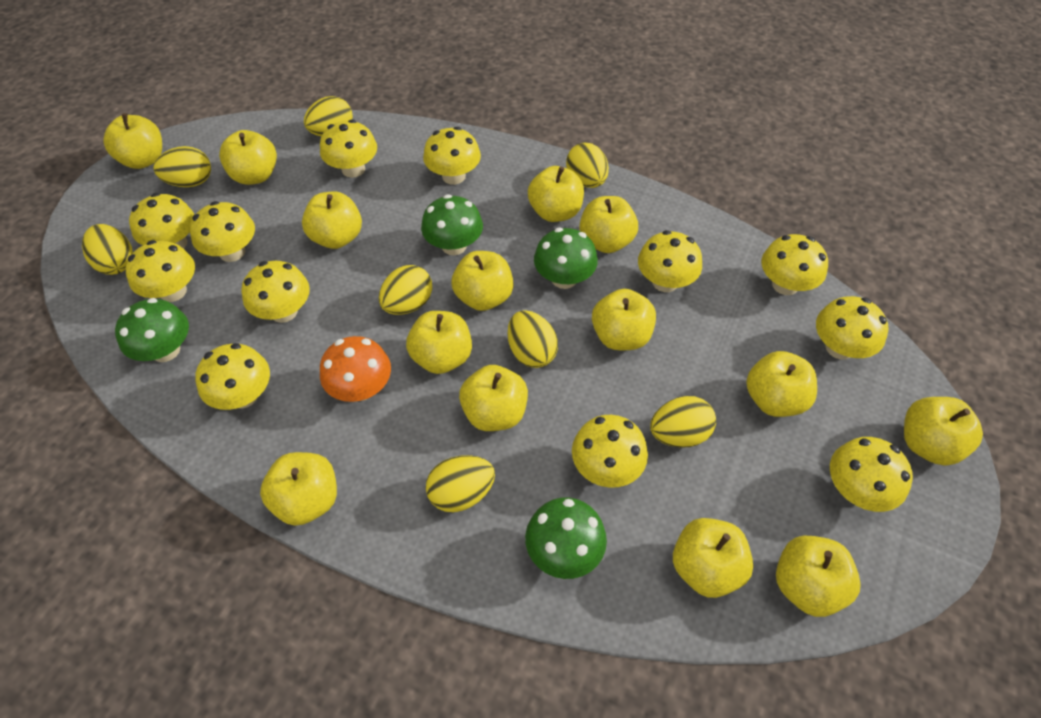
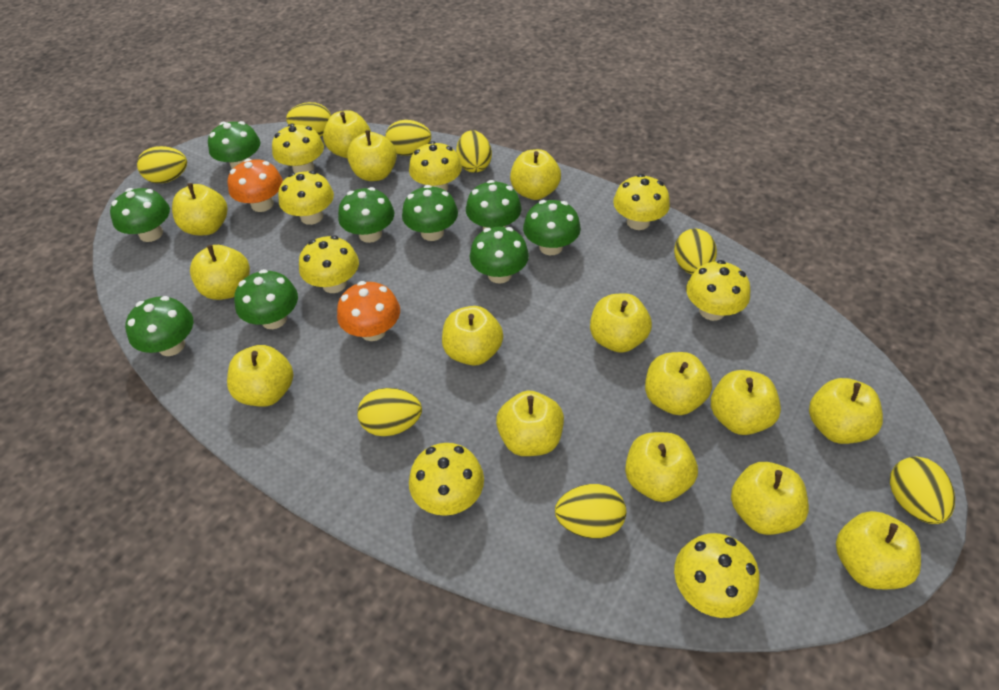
green mushroom: 4 -> 9
orange mushroom: 1 -> 2
yellow apple: 14 -> 15
yellow mushroom: 12 -> 8

